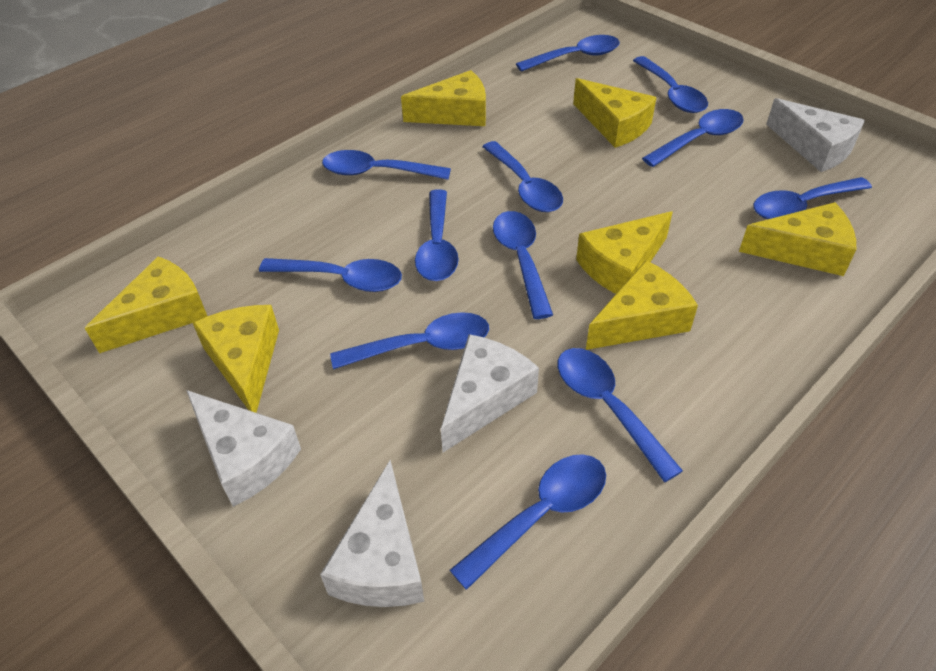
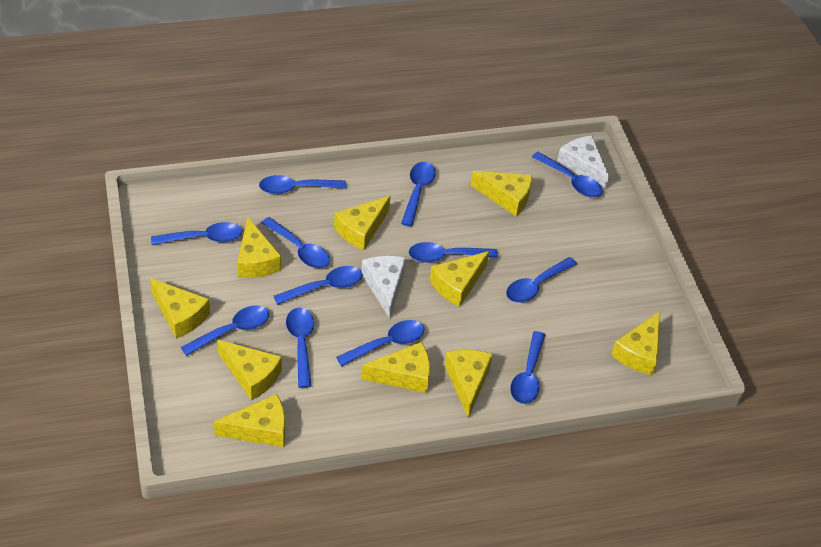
white cheese: 4 -> 2
yellow cheese: 7 -> 10

